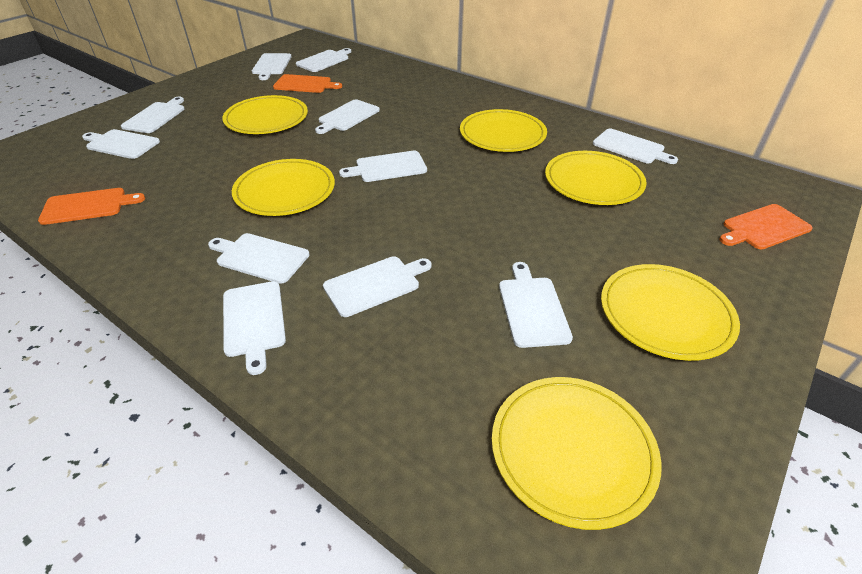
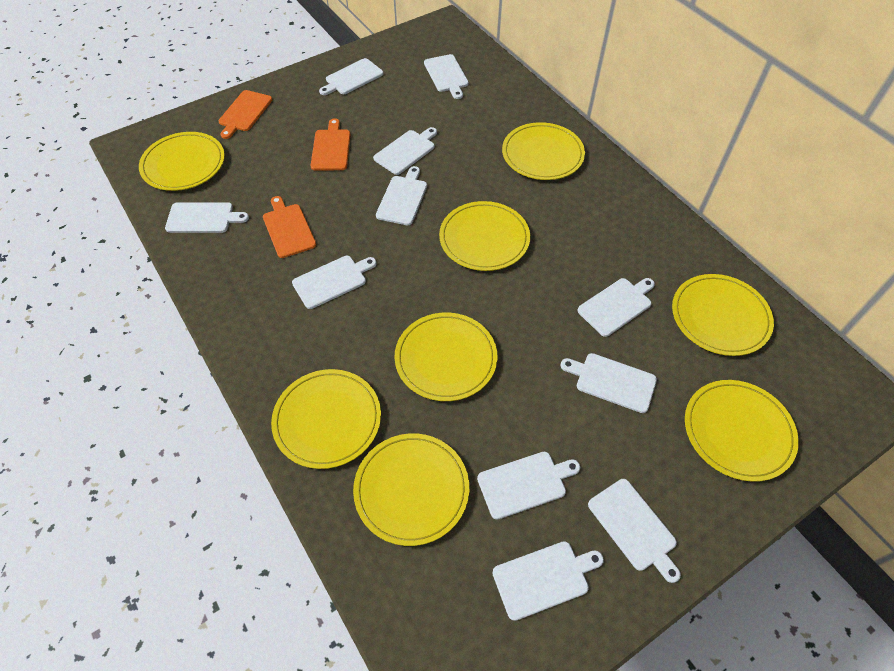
yellow plate: 6 -> 8

